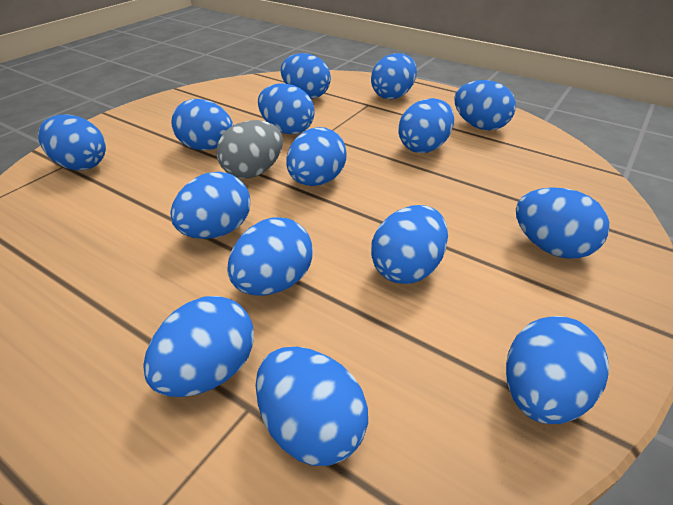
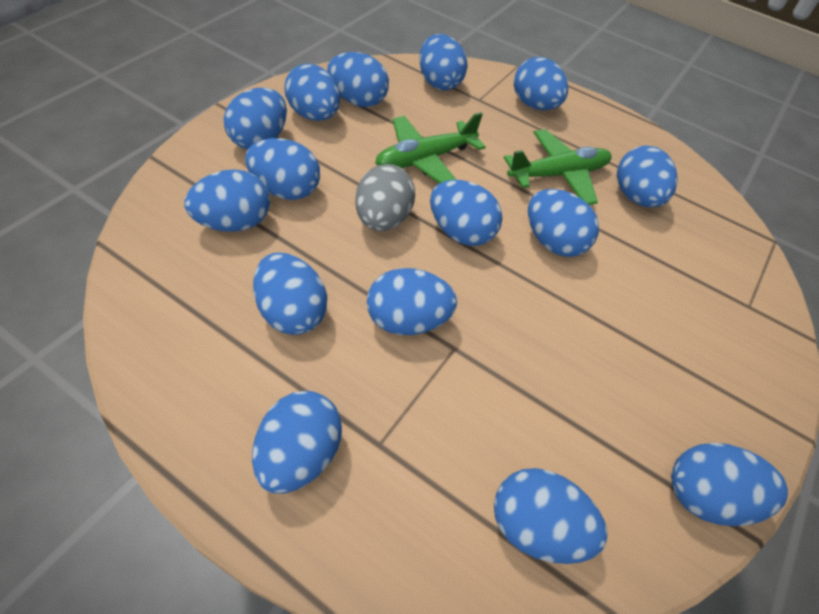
green plane: 0 -> 2

